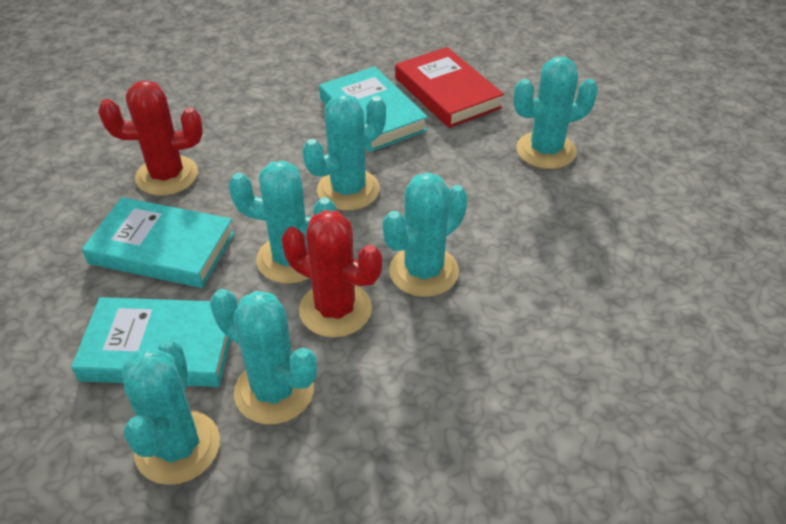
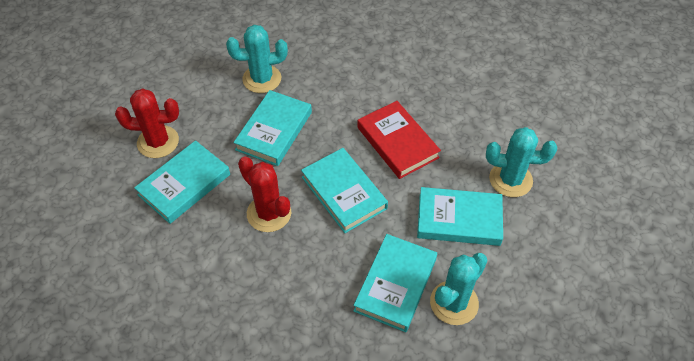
turquoise book: 3 -> 5
turquoise cactus: 6 -> 3

